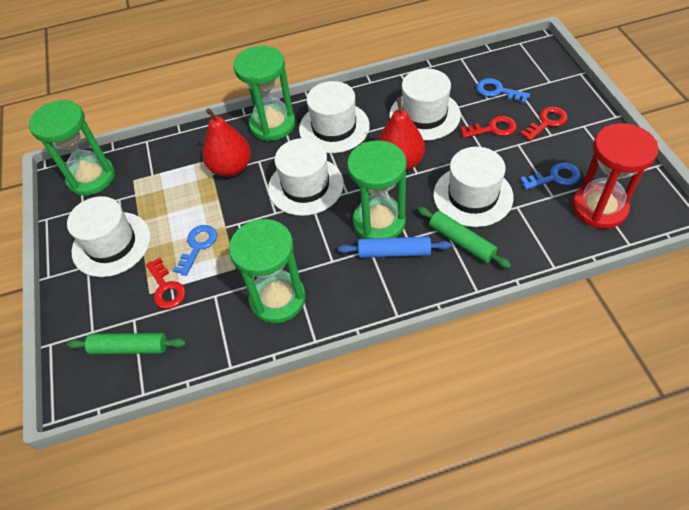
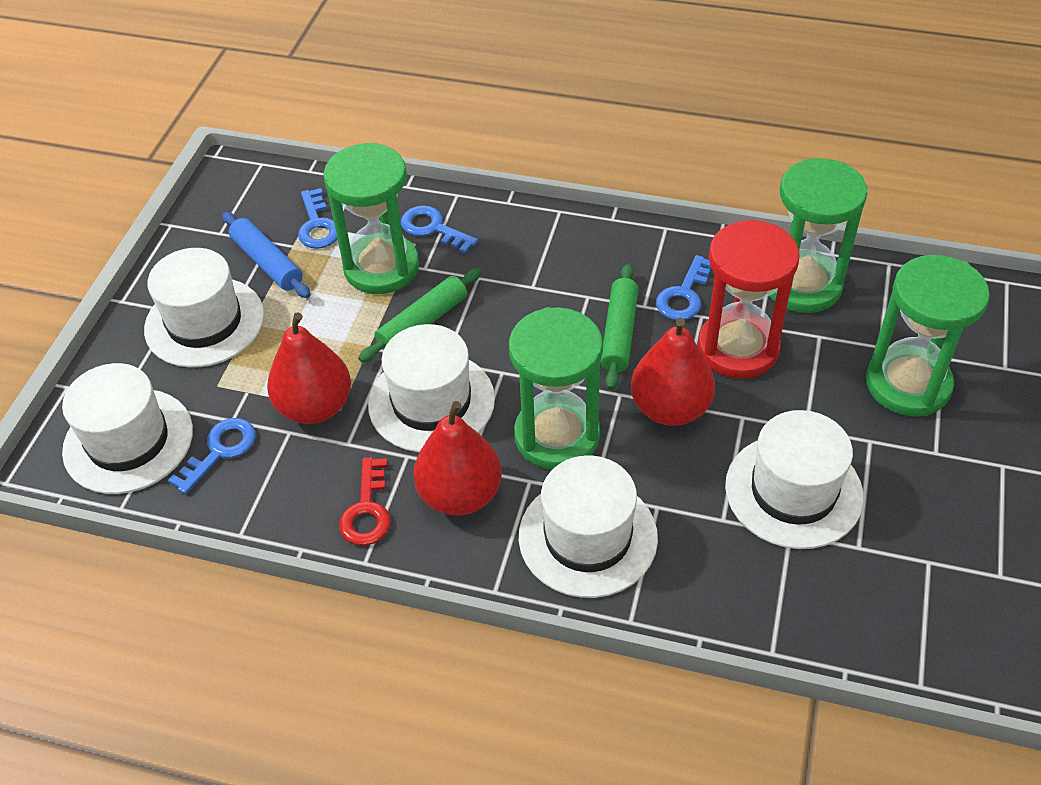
blue key: 3 -> 4
red key: 3 -> 1
red pear: 2 -> 3

